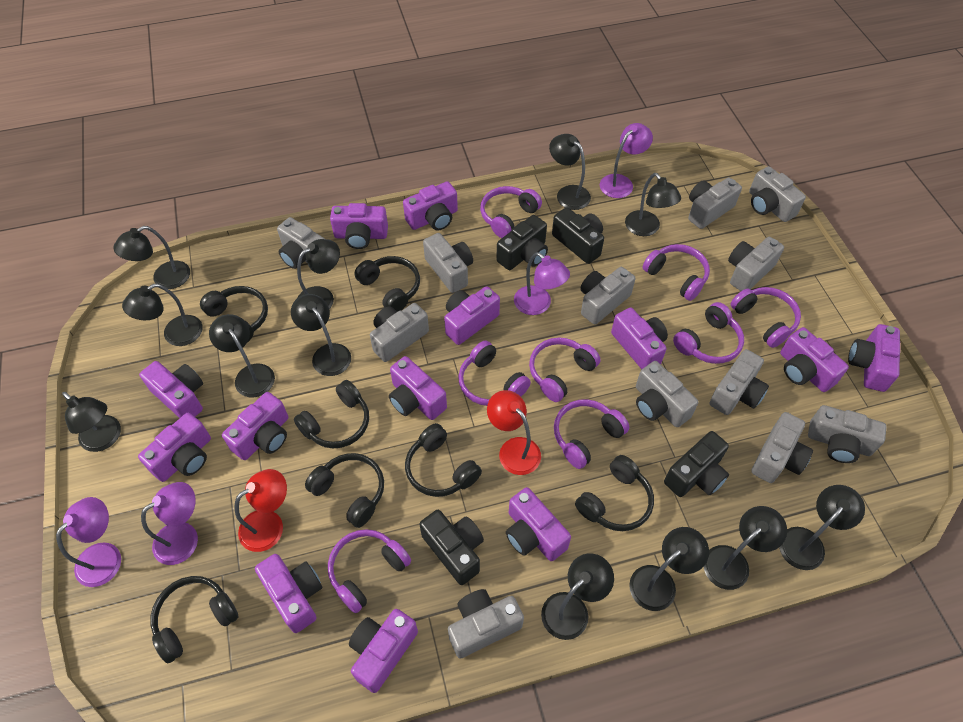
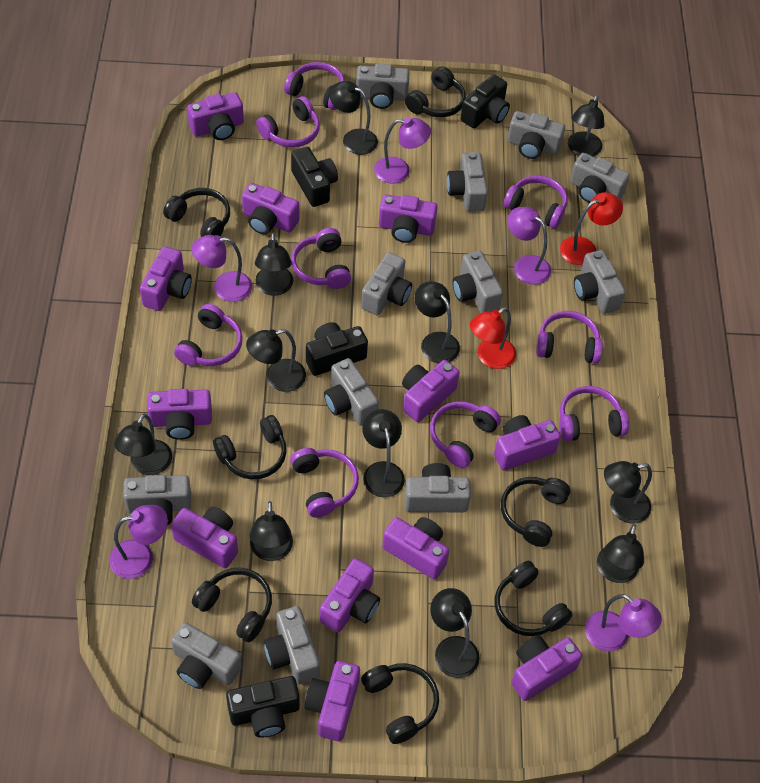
black lamp: 12 -> 11
purple camera: 13 -> 12
purple headphones: 8 -> 9
purple lamp: 4 -> 5

